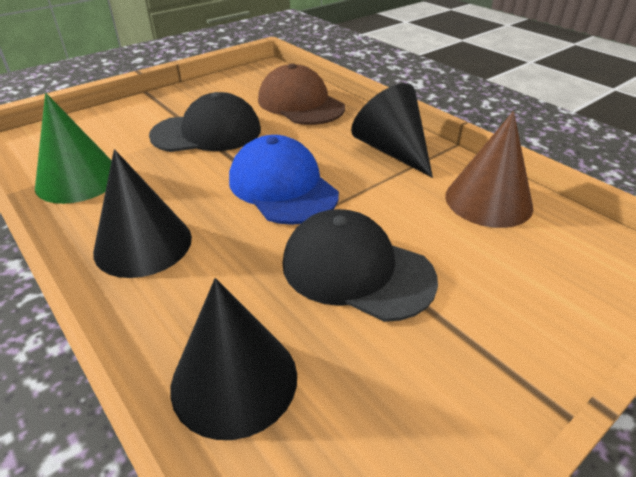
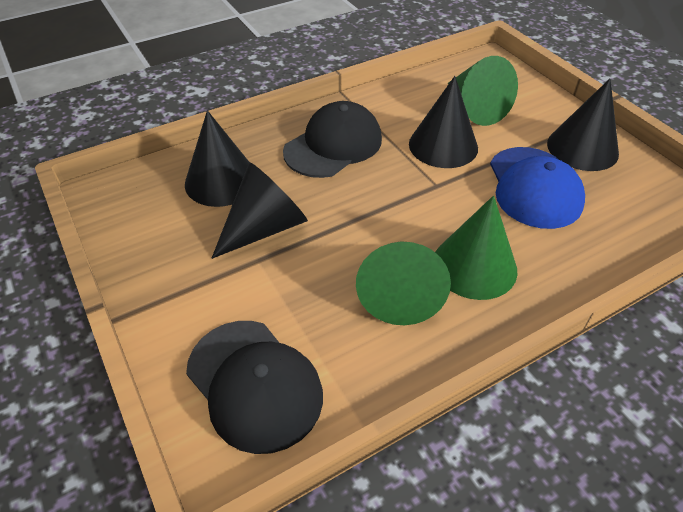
black cone: 3 -> 4
brown cap: 1 -> 0
brown cone: 1 -> 0
green cone: 1 -> 3

